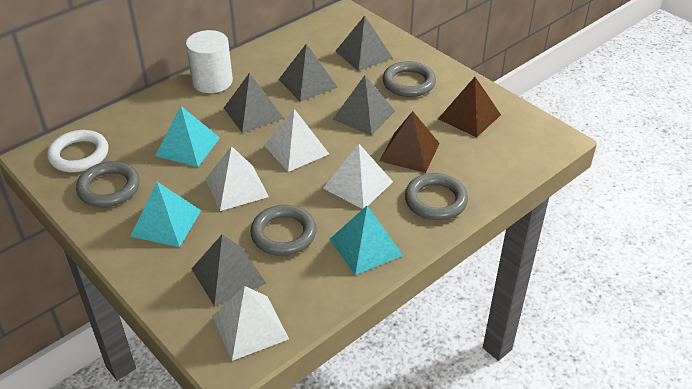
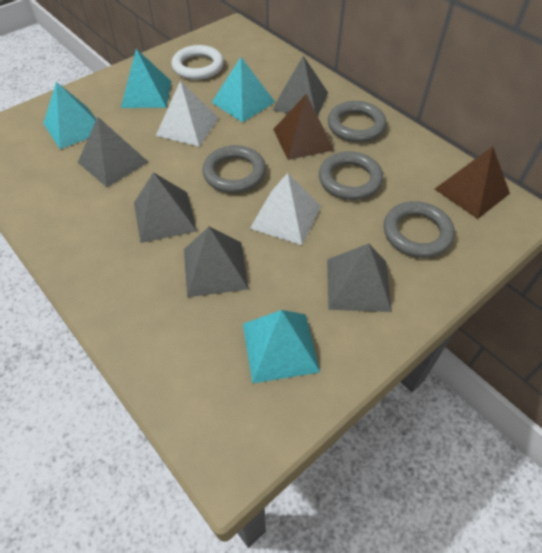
turquoise pyramid: 3 -> 4
white cylinder: 1 -> 0
white pyramid: 4 -> 2

